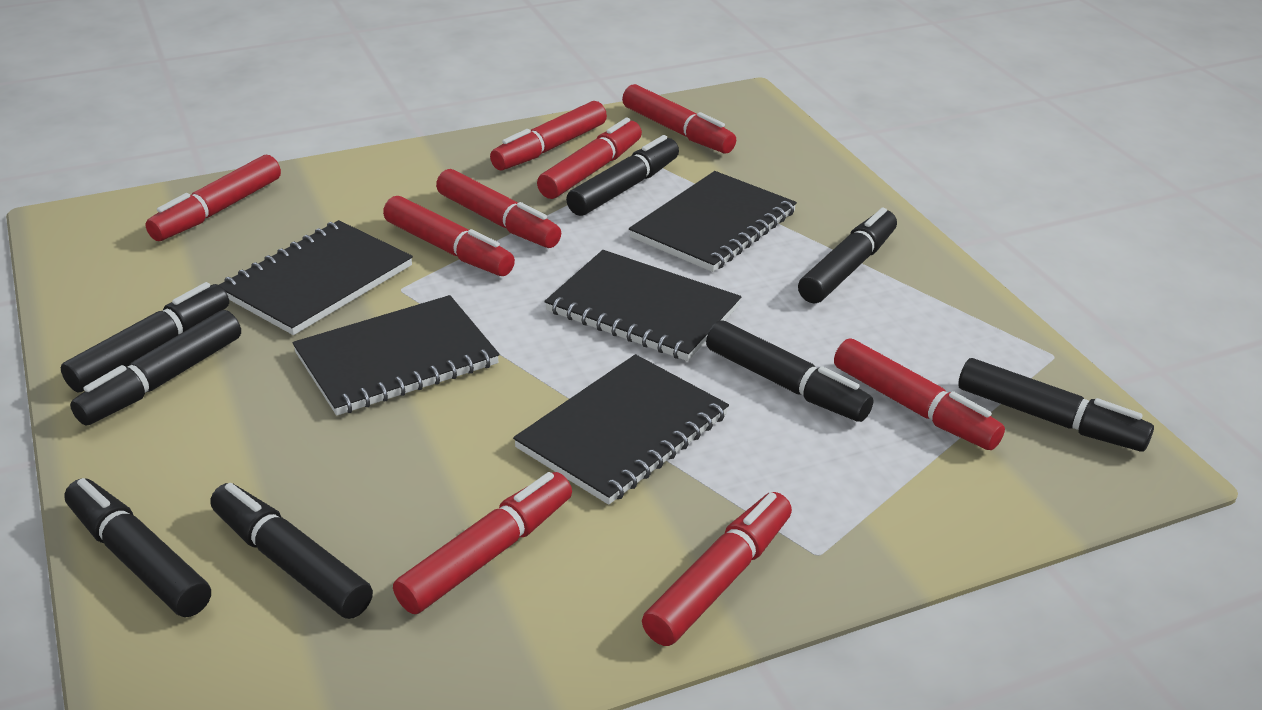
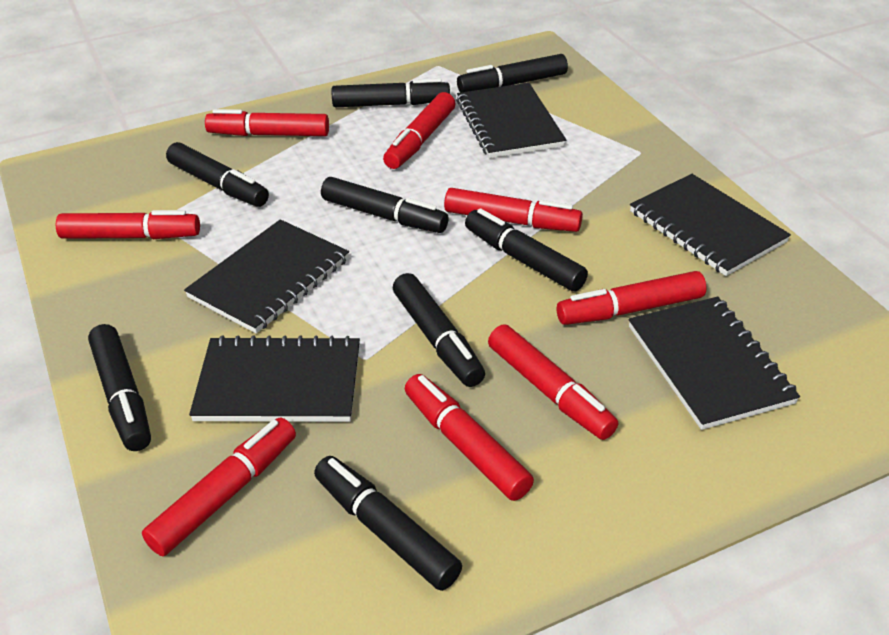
red marker: 9 -> 8

